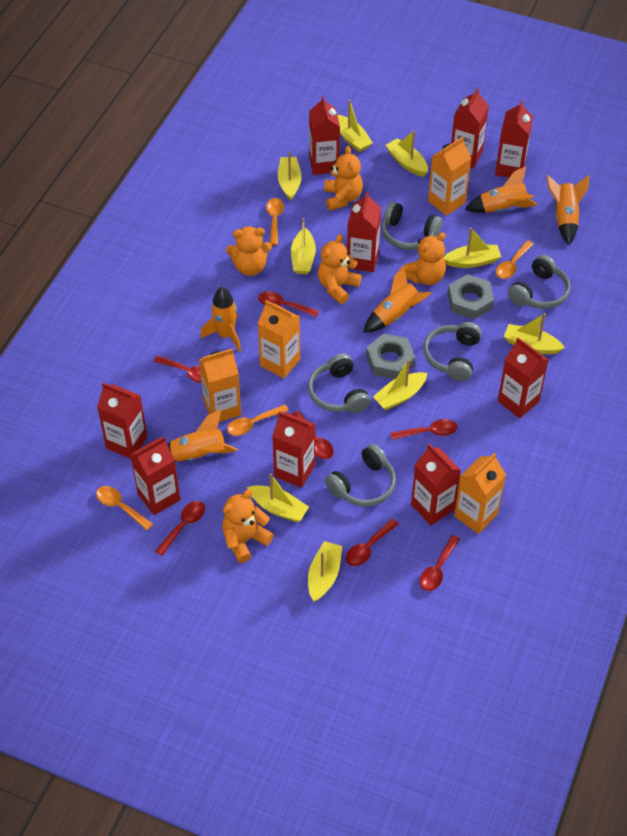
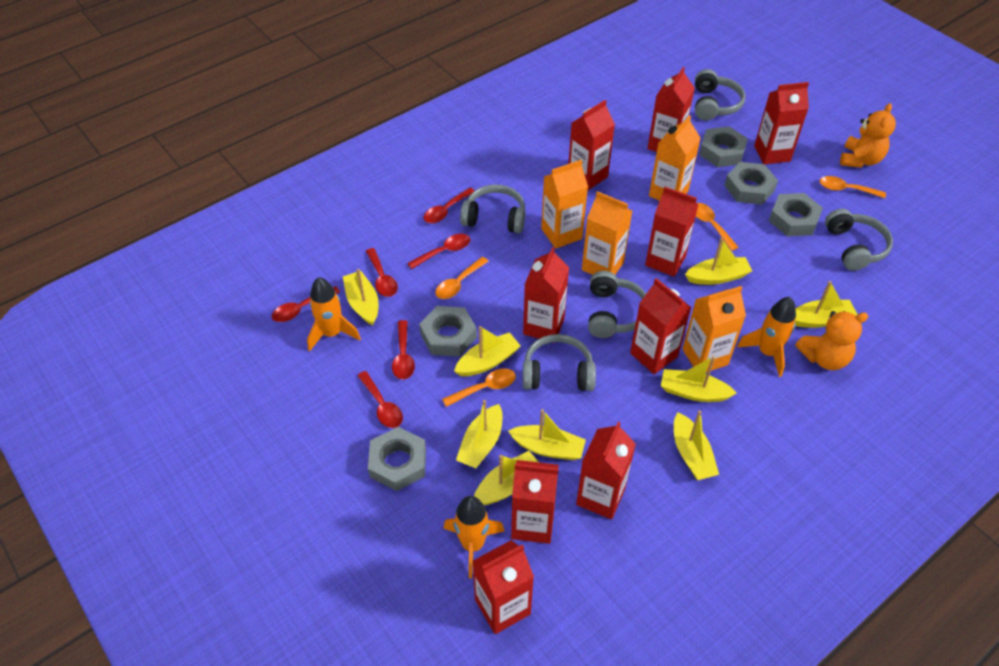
grey nut: 2 -> 5
orange rocket: 5 -> 3
orange teddy bear: 5 -> 2
red spoon: 7 -> 6

